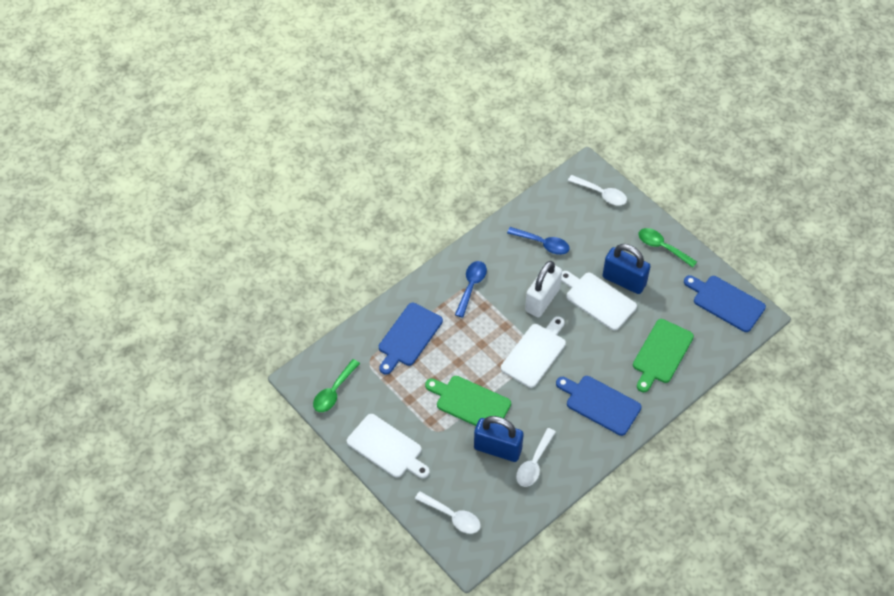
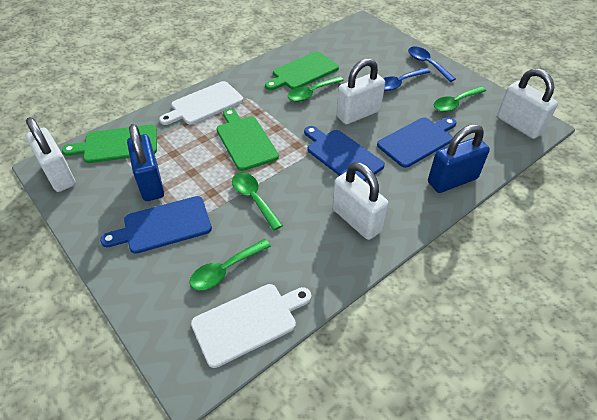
green cutting board: 2 -> 3
green spoon: 2 -> 4
white cutting board: 3 -> 2
white padlock: 1 -> 4
white spoon: 3 -> 0

